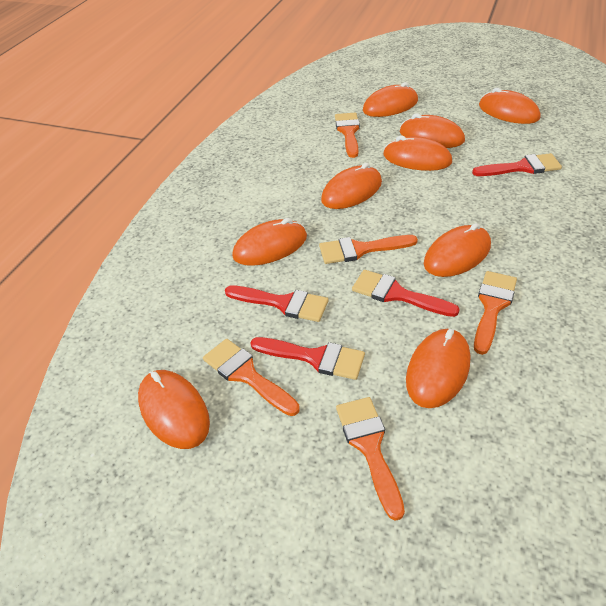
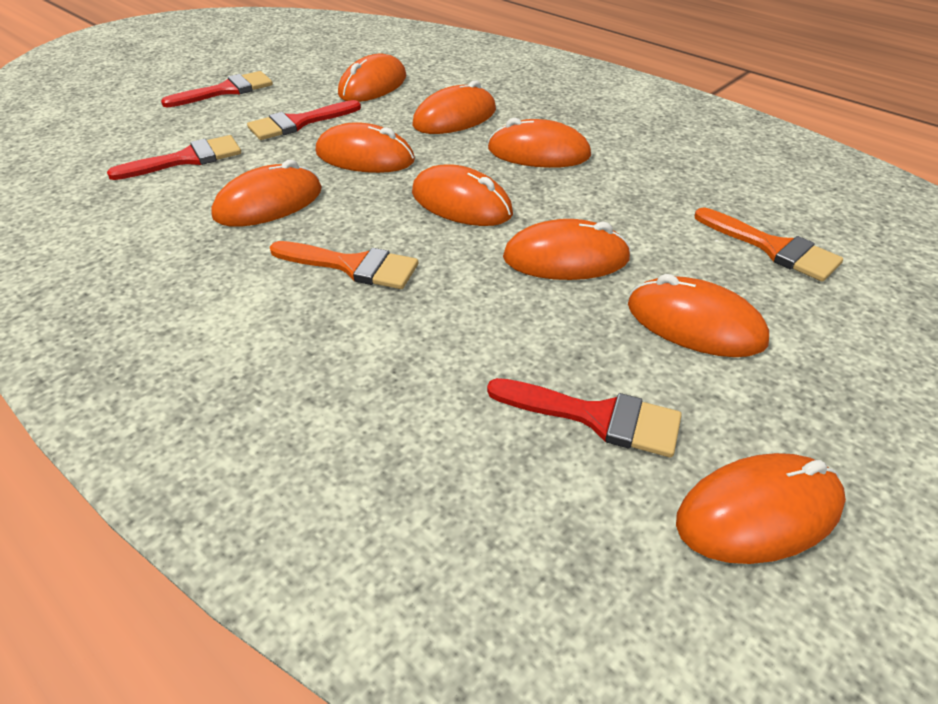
orange brush: 5 -> 2

